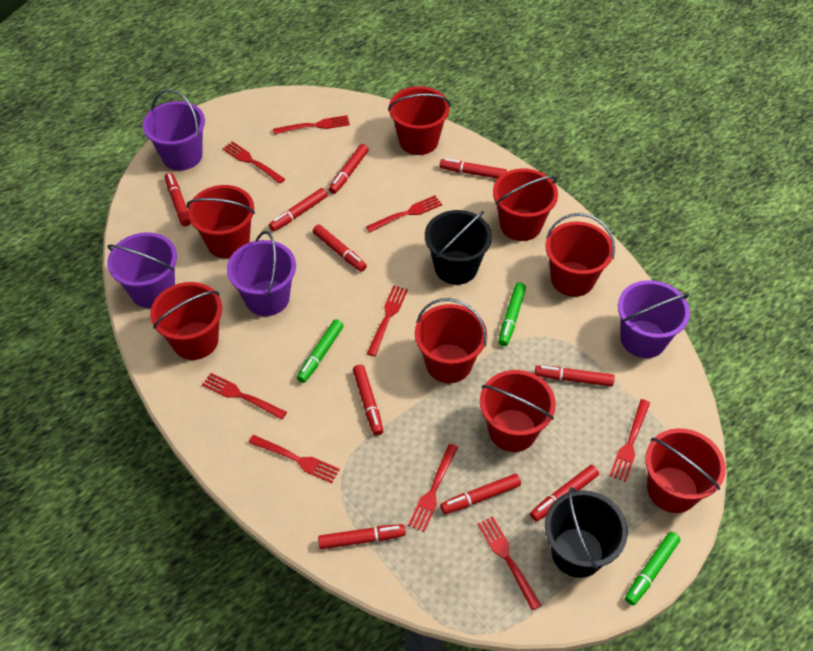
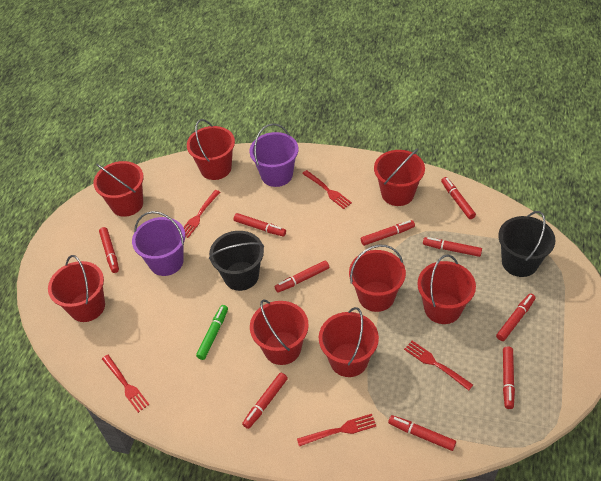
green marker: 3 -> 1
purple bucket: 4 -> 2
red fork: 9 -> 5

